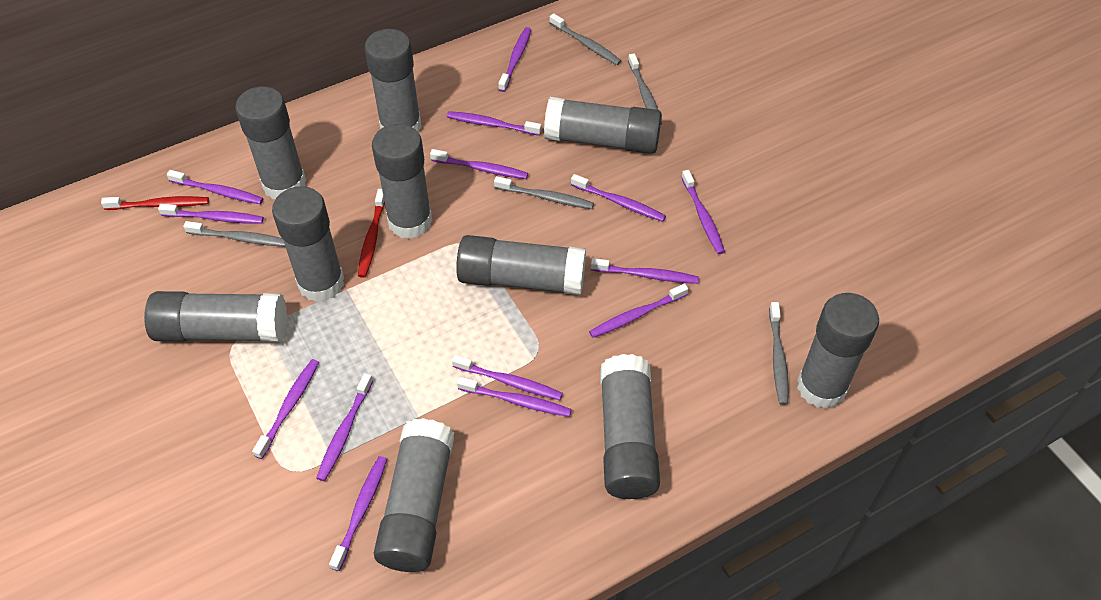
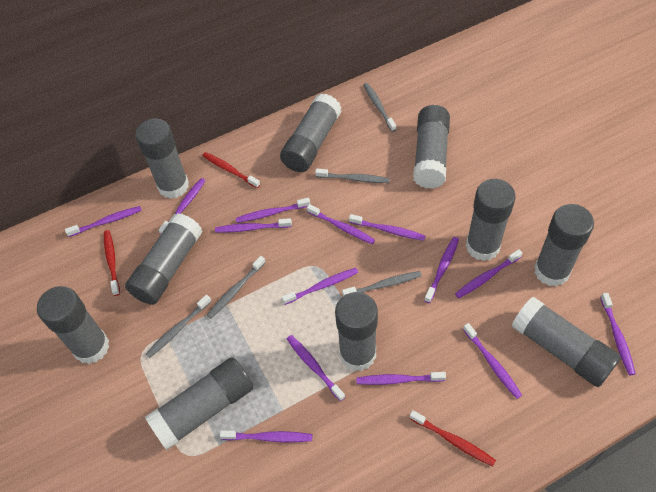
red toothbrush: 2 -> 3

